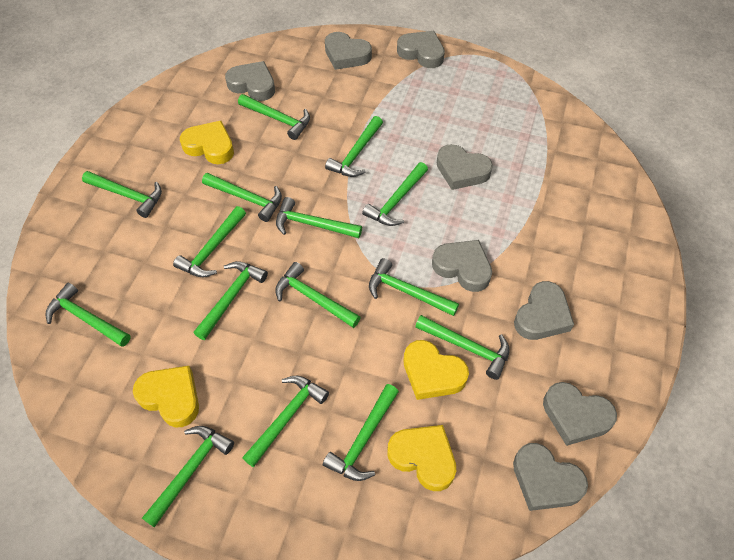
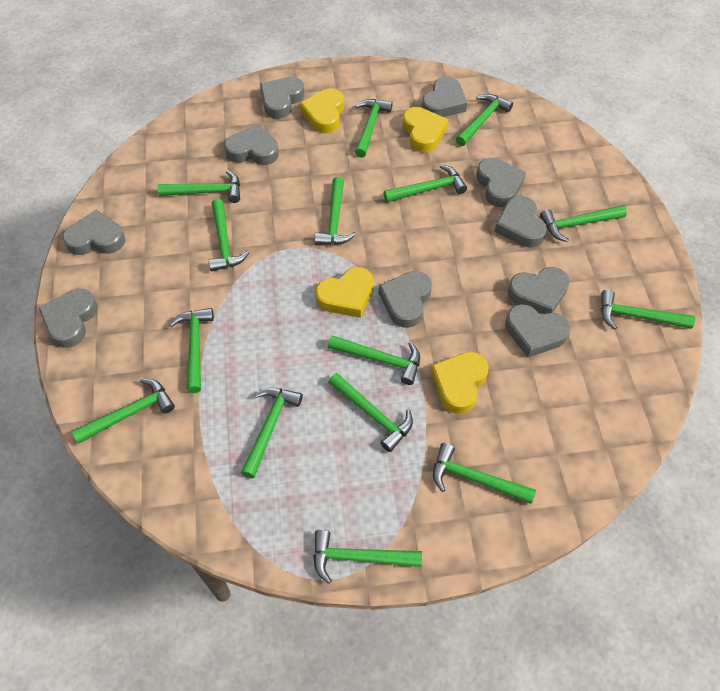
grey heart: 8 -> 10

